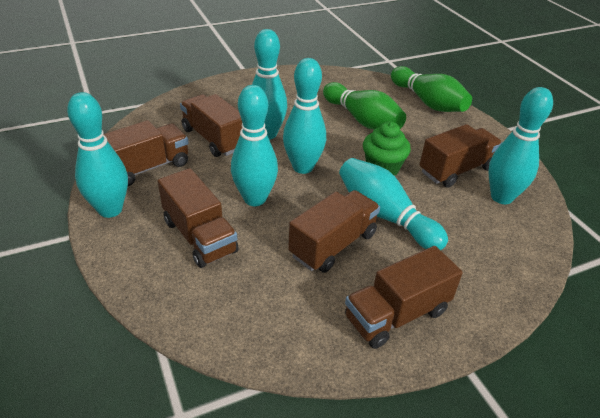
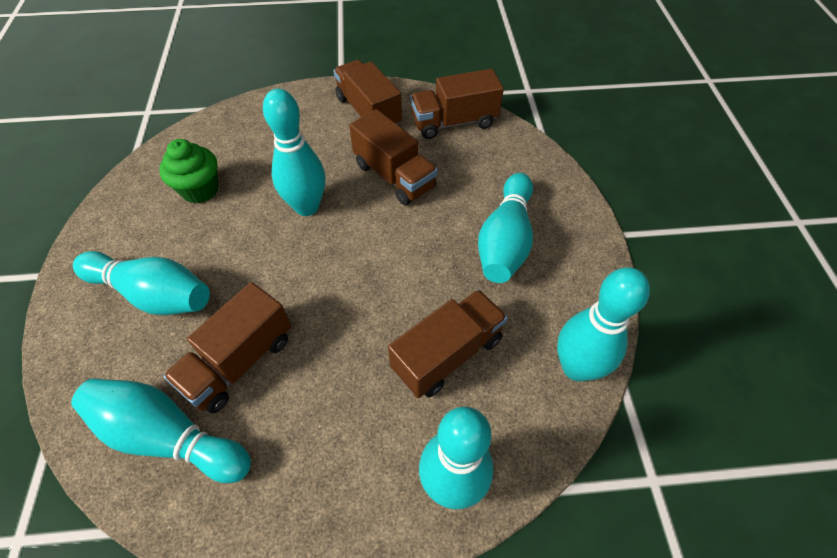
brown truck: 6 -> 5
green bowling pin: 2 -> 0

